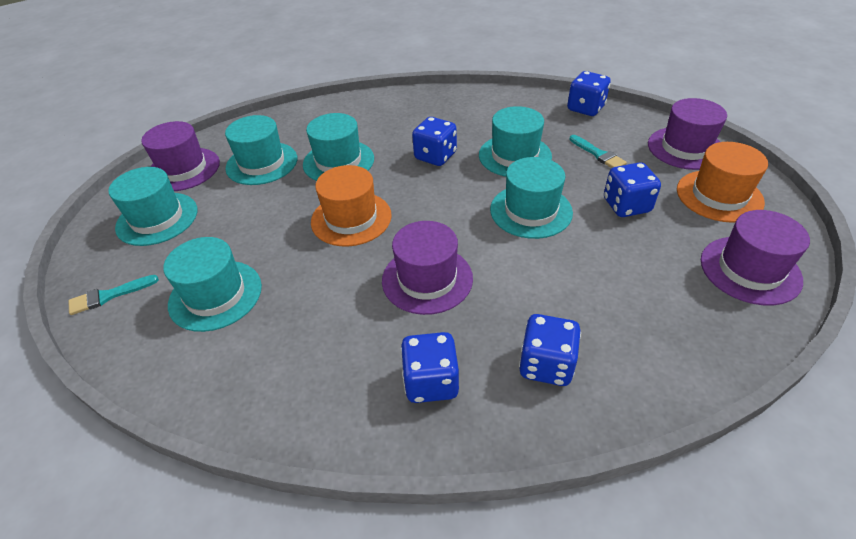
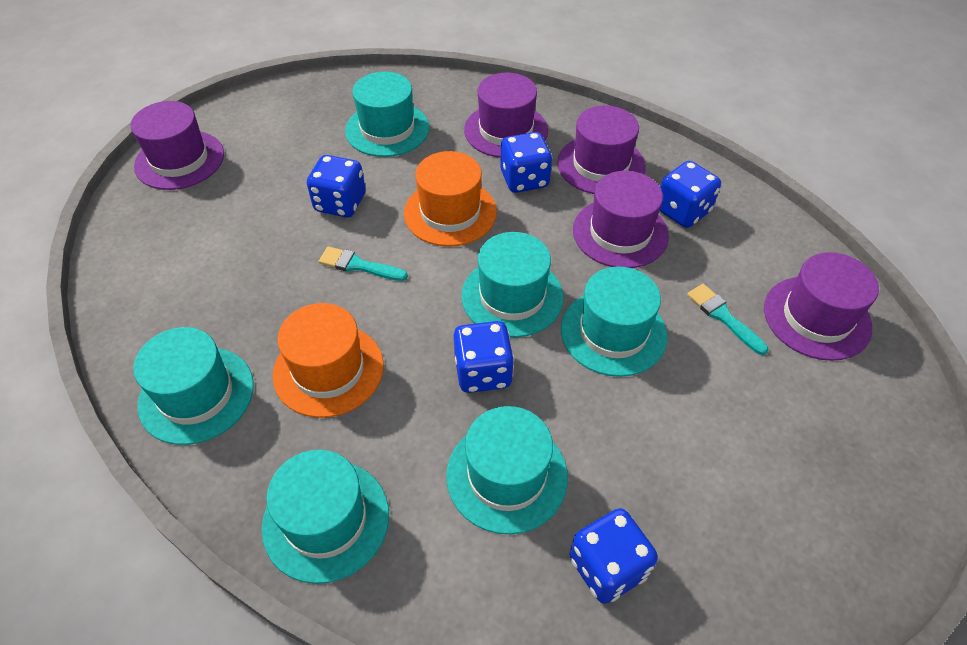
purple hat: 4 -> 5

